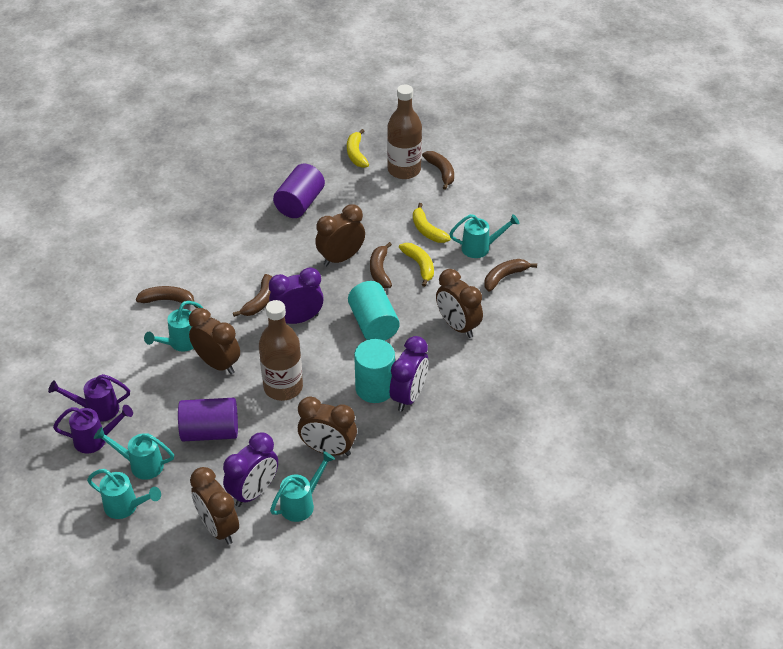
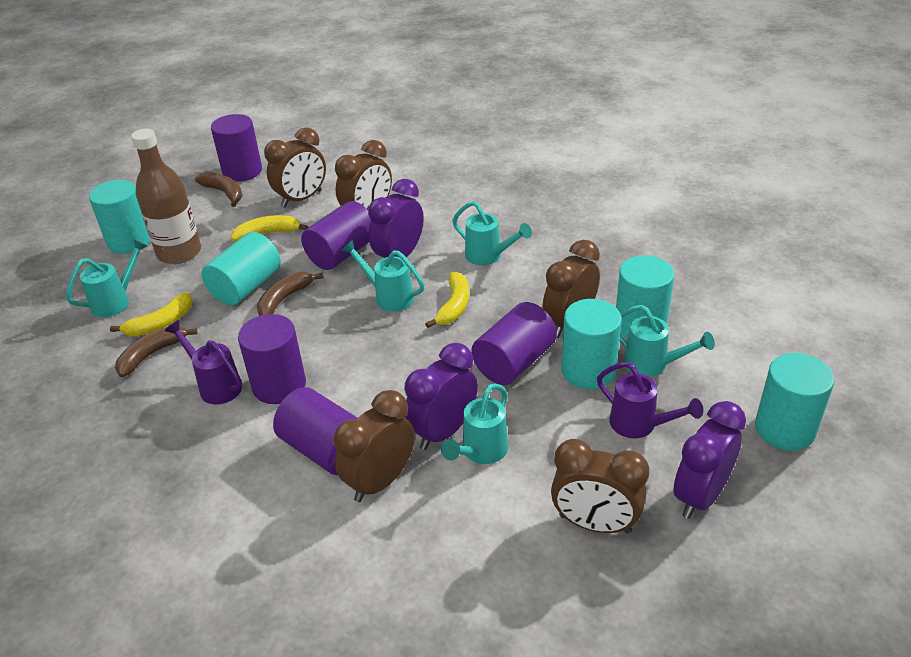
brown banana: 5 -> 3
brown bottle: 2 -> 1
purple cylinder: 2 -> 5
turquoise cylinder: 2 -> 5

